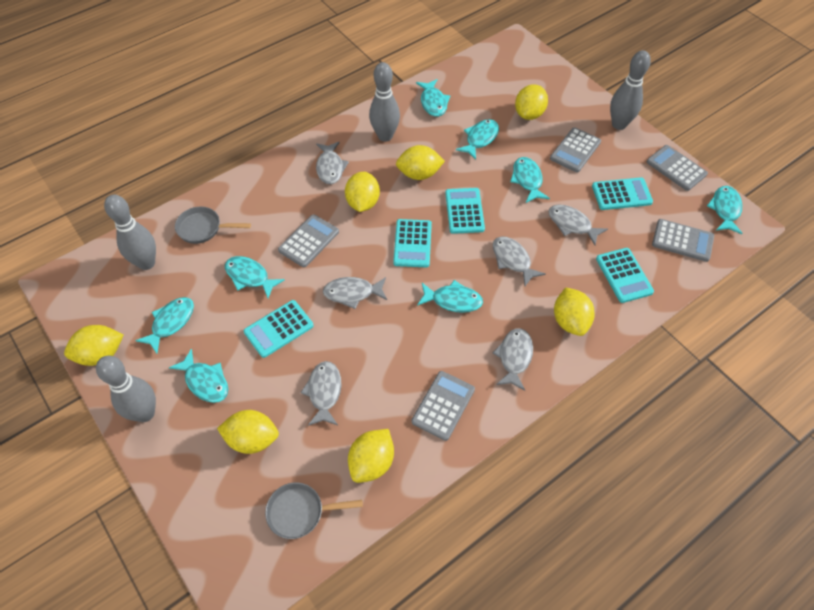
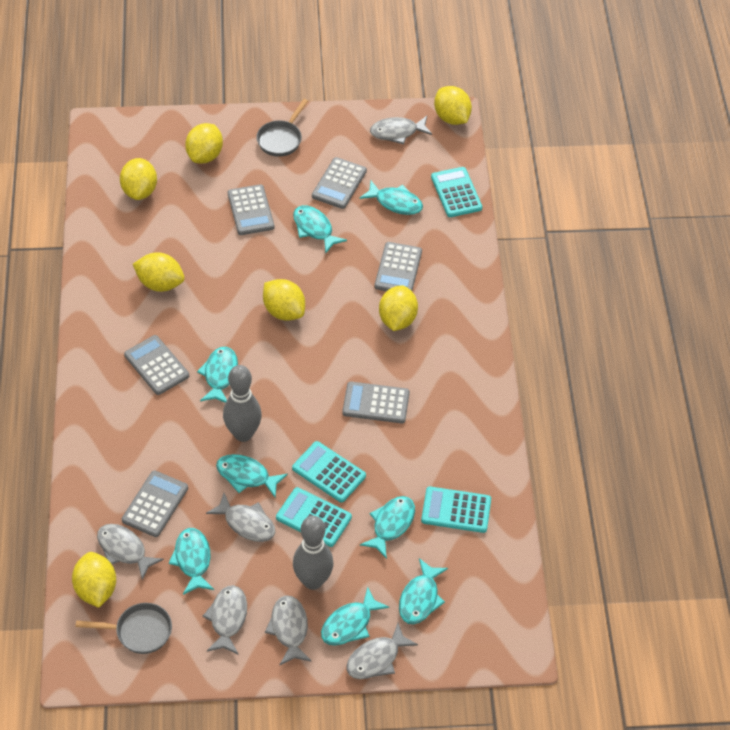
grey bowling pin: 4 -> 2
grey calculator: 5 -> 6
turquoise calculator: 5 -> 4

